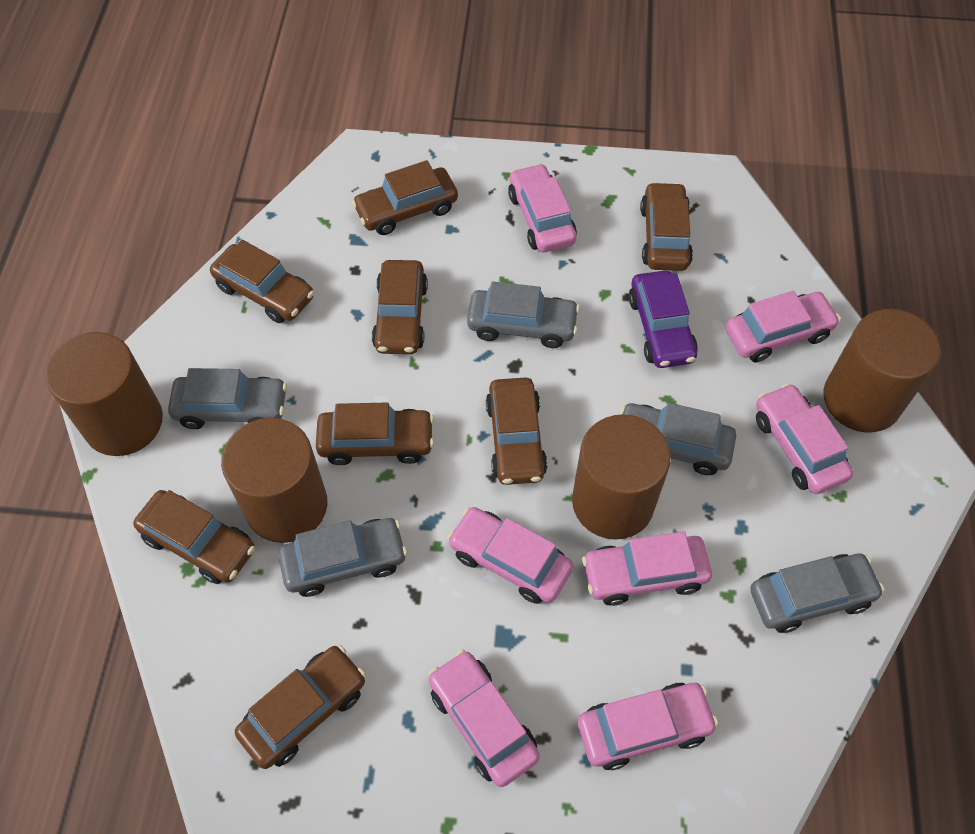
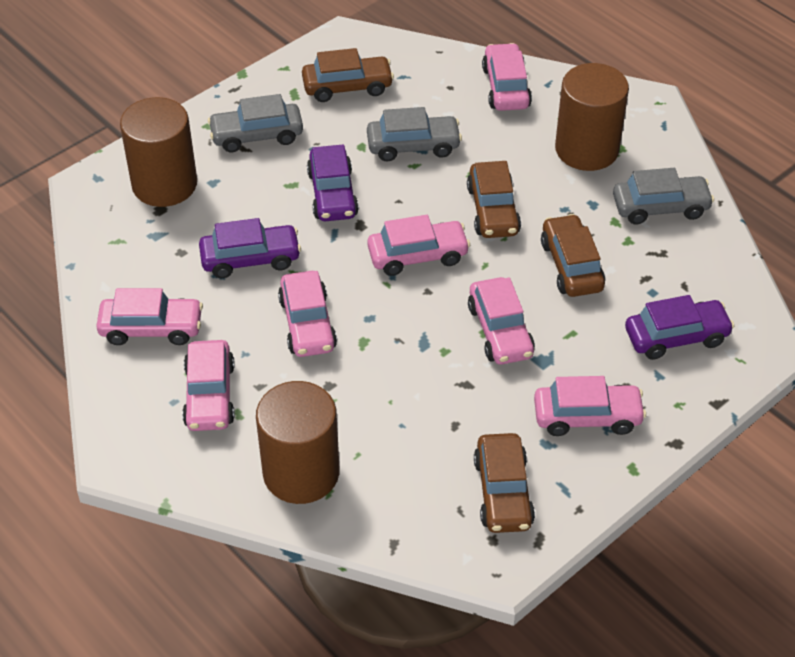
brown car: 8 -> 4
brown cylinder: 4 -> 3
grey car: 5 -> 3
purple car: 1 -> 3

